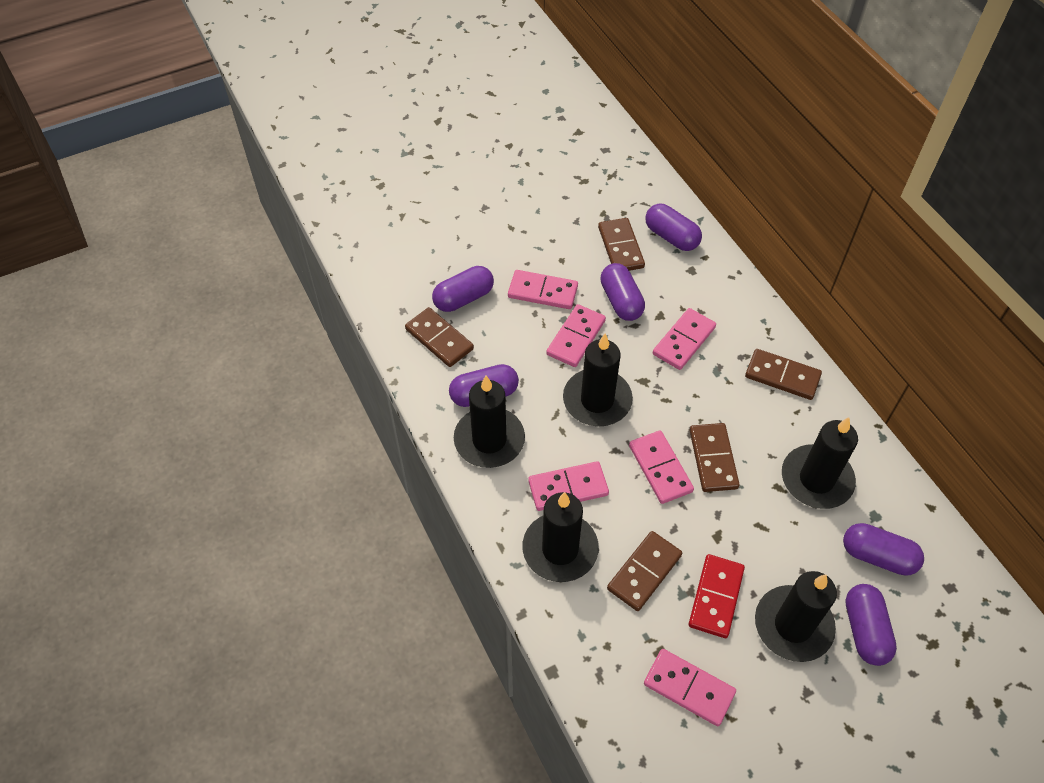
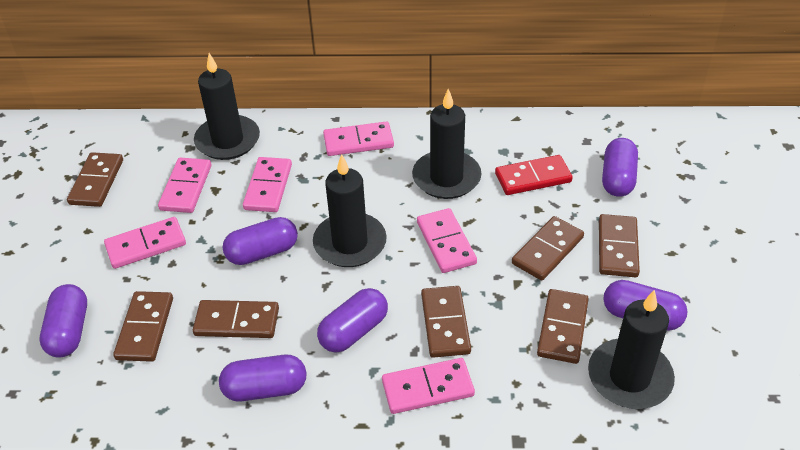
black candle: 5 -> 4
brown domino: 5 -> 7

